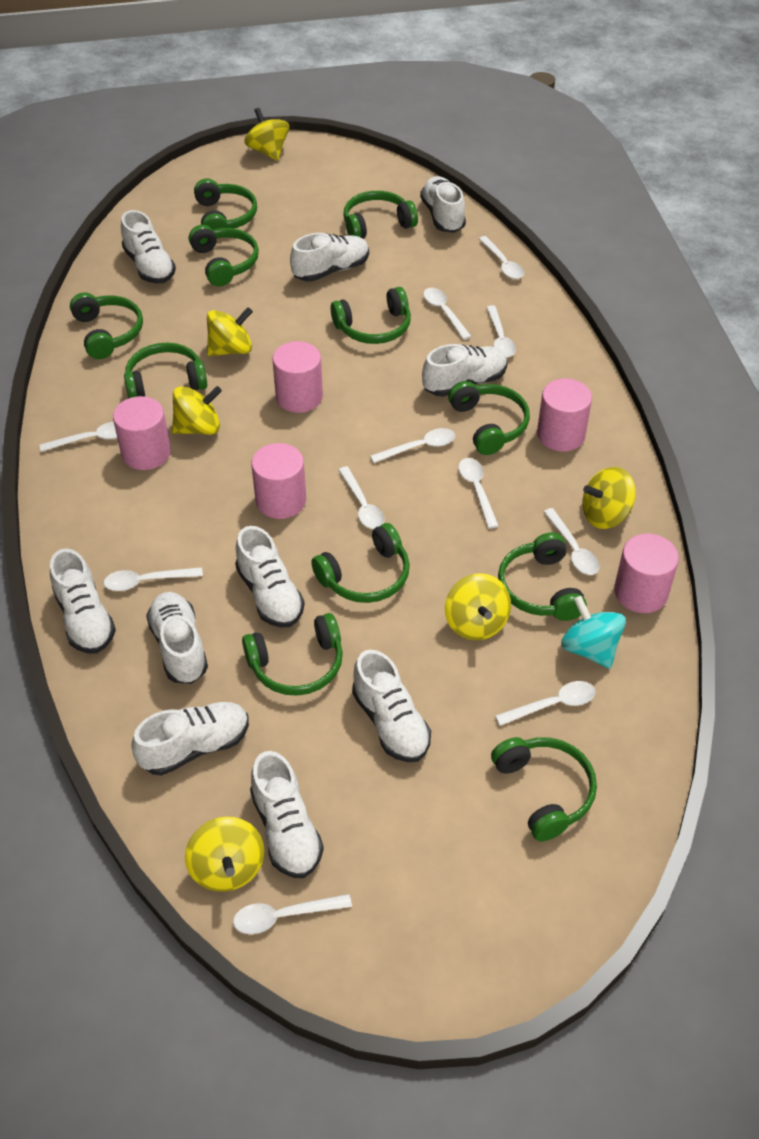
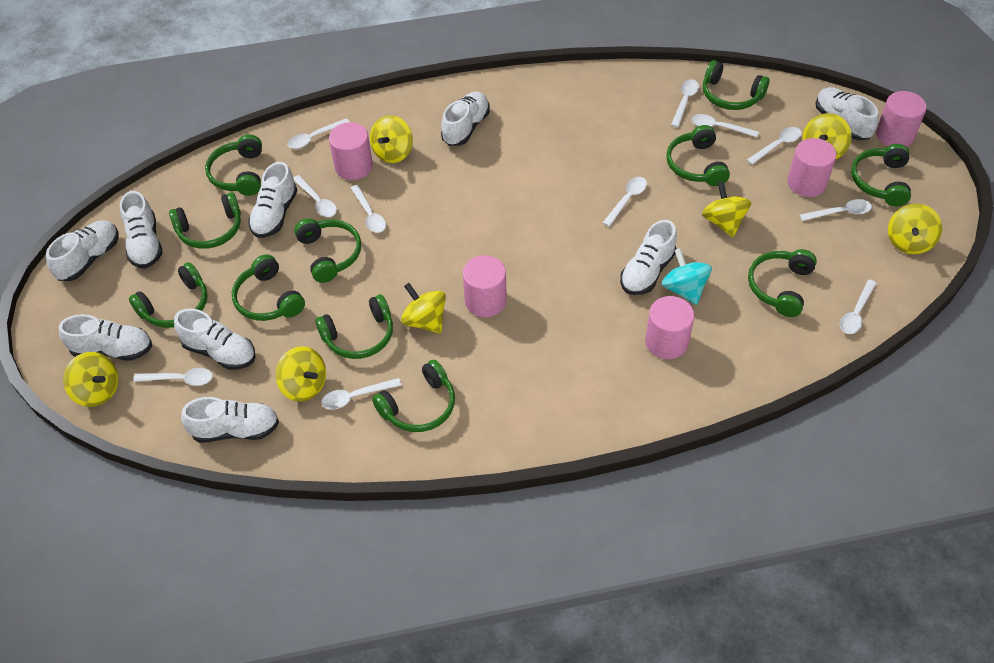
white shoe: 10 -> 9
yellow spinning top: 6 -> 7

